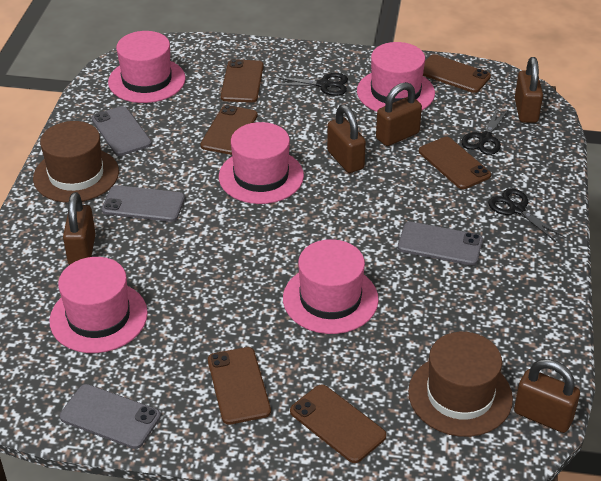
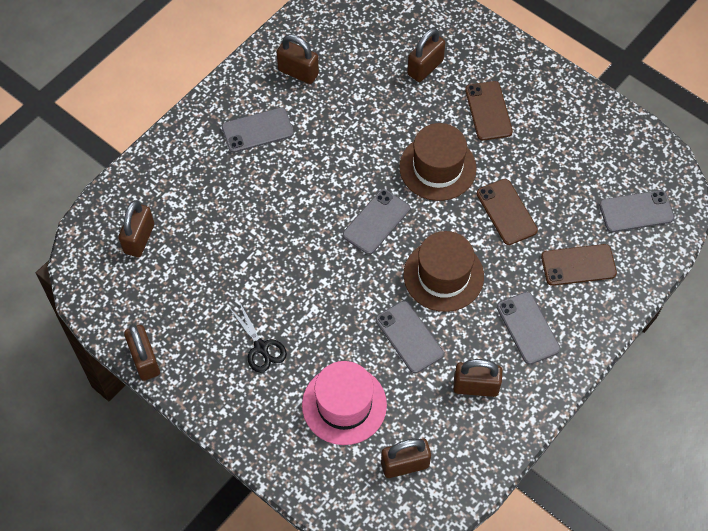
black scissors: 3 -> 1
brown padlock: 5 -> 6
brown phone: 6 -> 3
grey phone: 4 -> 5
pink hat: 5 -> 1

